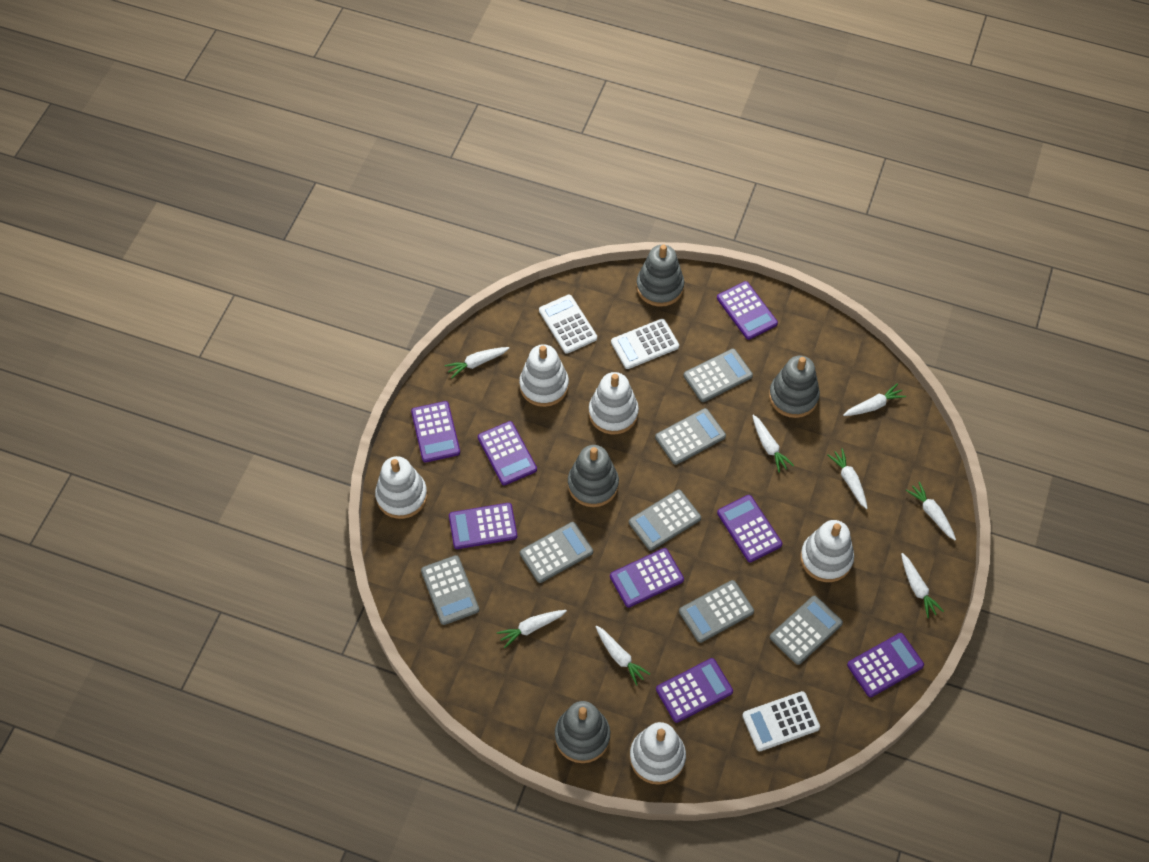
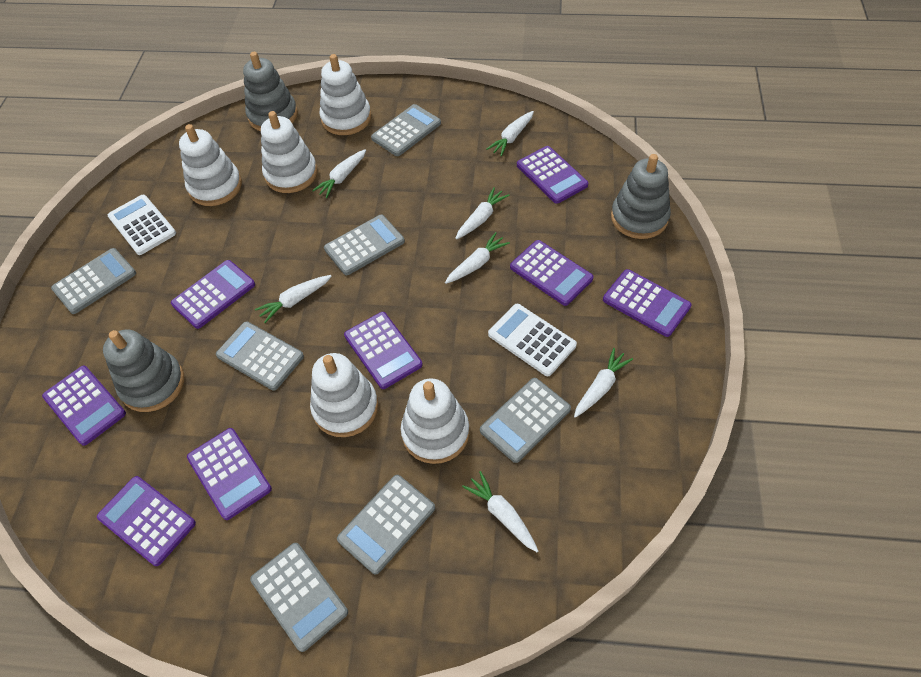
grey stacking toy: 4 -> 3
white calculator: 3 -> 2
white carrot: 8 -> 7

